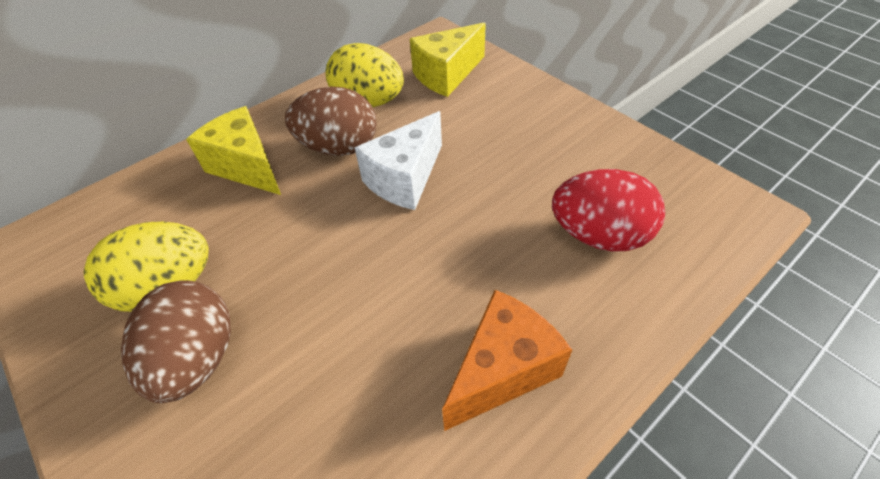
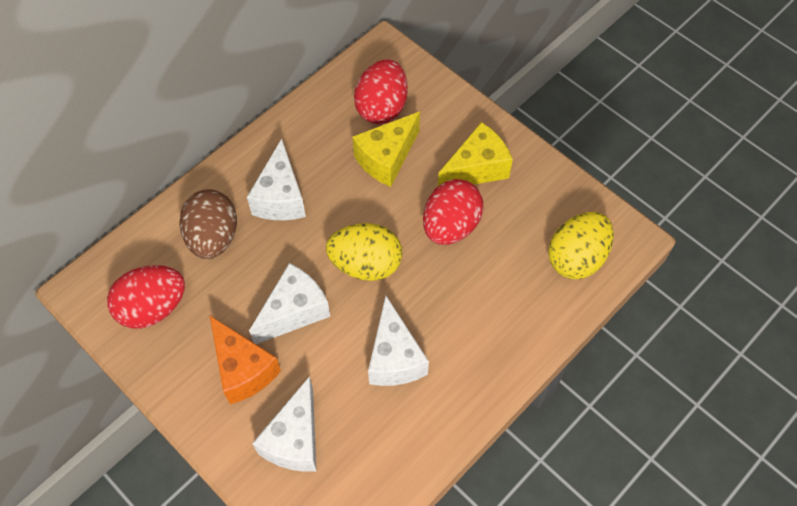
brown egg: 2 -> 1
red egg: 1 -> 3
white cheese: 1 -> 4

